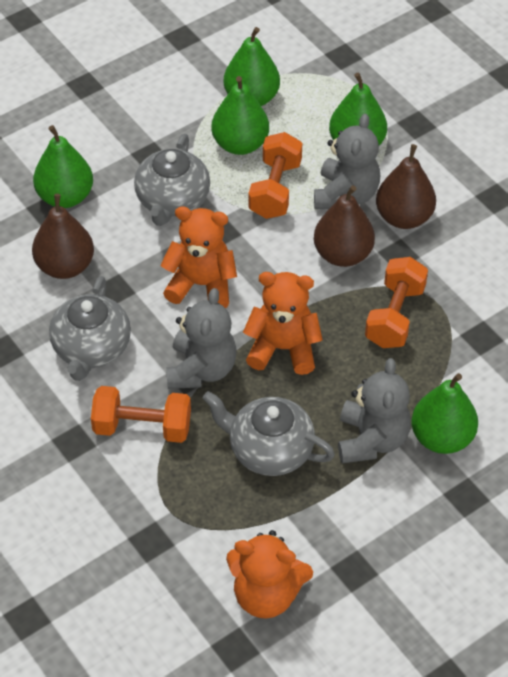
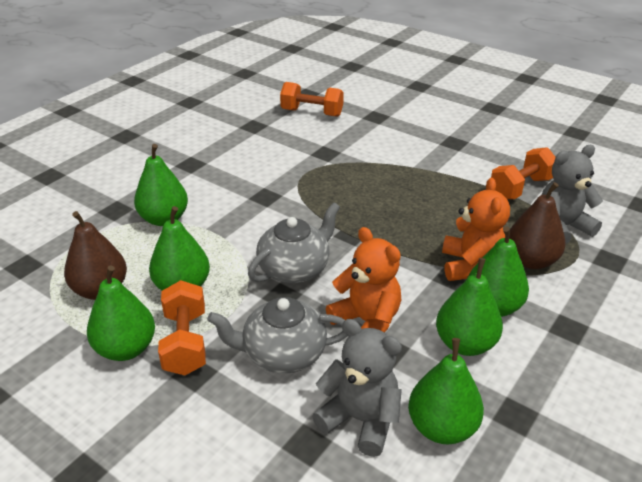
brown pear: 3 -> 2
green pear: 5 -> 6
grey teapot: 3 -> 2
grey teddy bear: 3 -> 2
orange teddy bear: 3 -> 2

